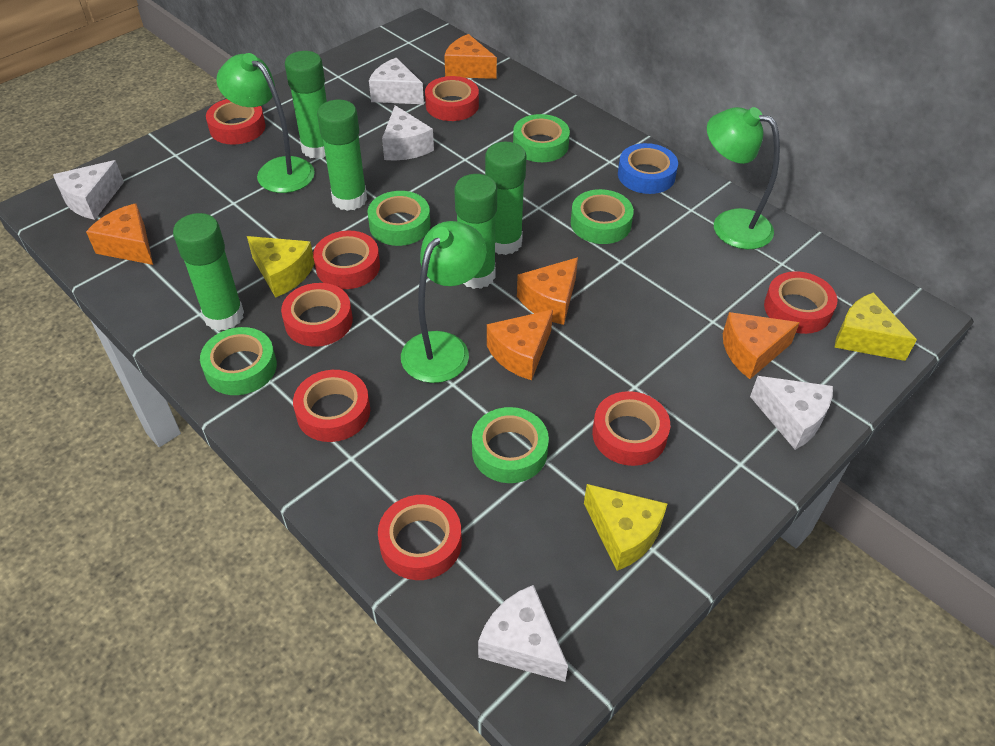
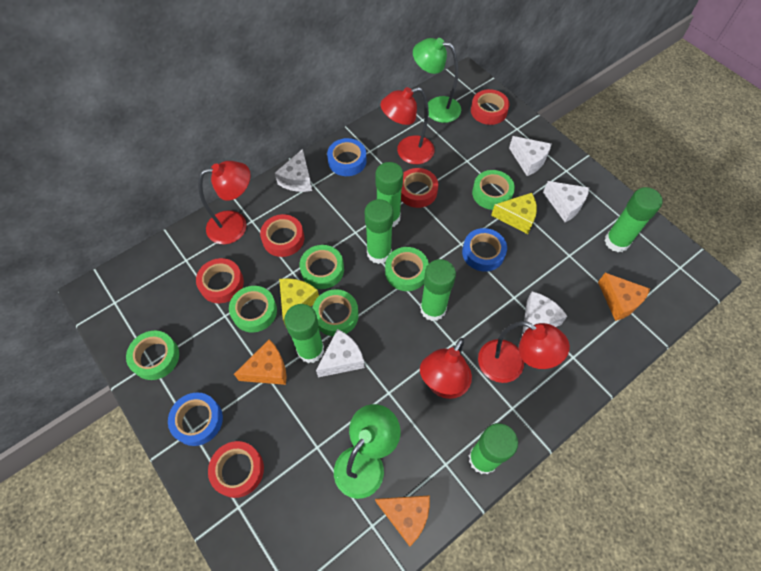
blue tape: 1 -> 3
green glue stick: 5 -> 6
green lamp: 3 -> 2
green tape: 5 -> 6
orange cheese: 5 -> 3
red lamp: 0 -> 4
red tape: 8 -> 5
yellow cheese: 3 -> 2

